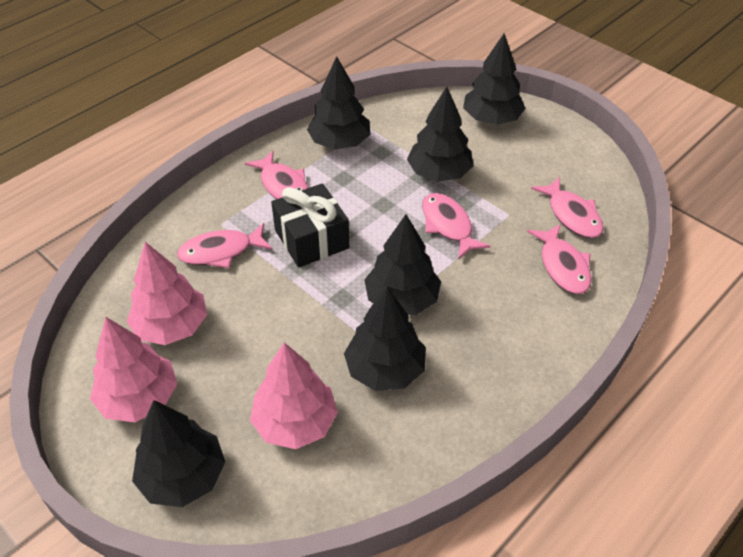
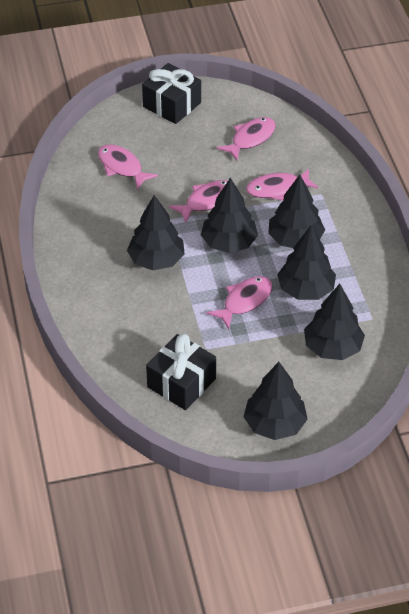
black gift: 1 -> 2
pink tree: 3 -> 0

